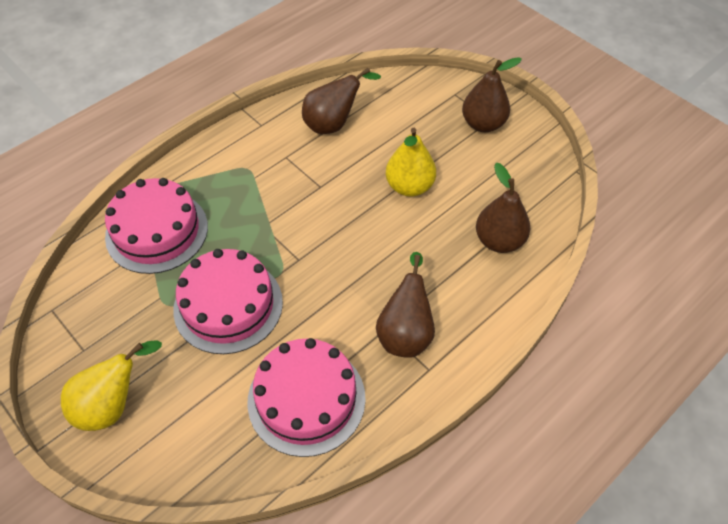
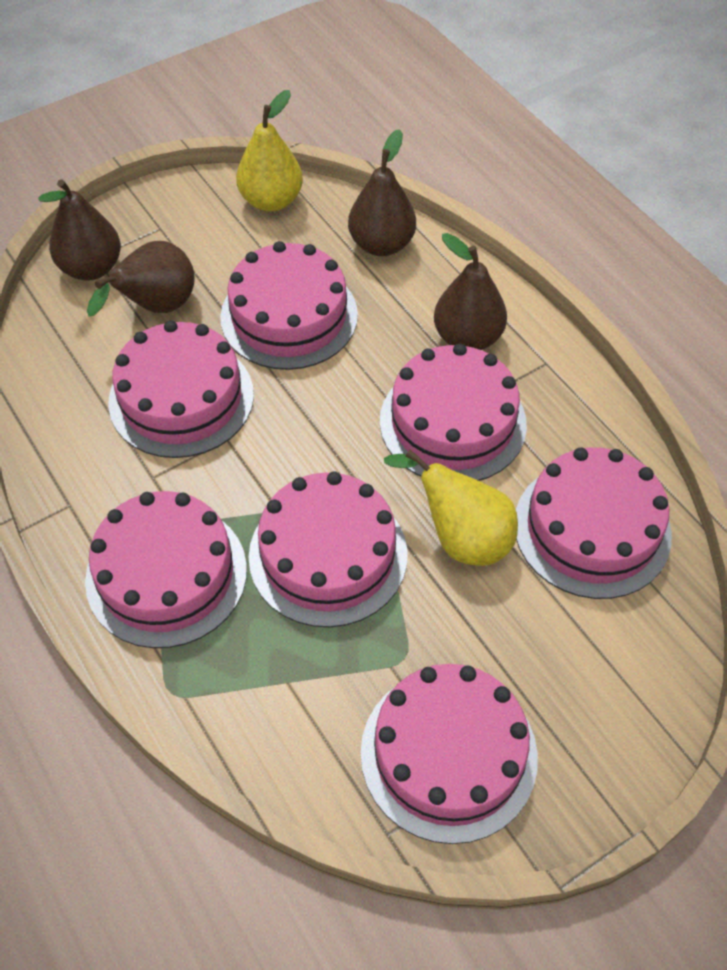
pink cake: 3 -> 7

